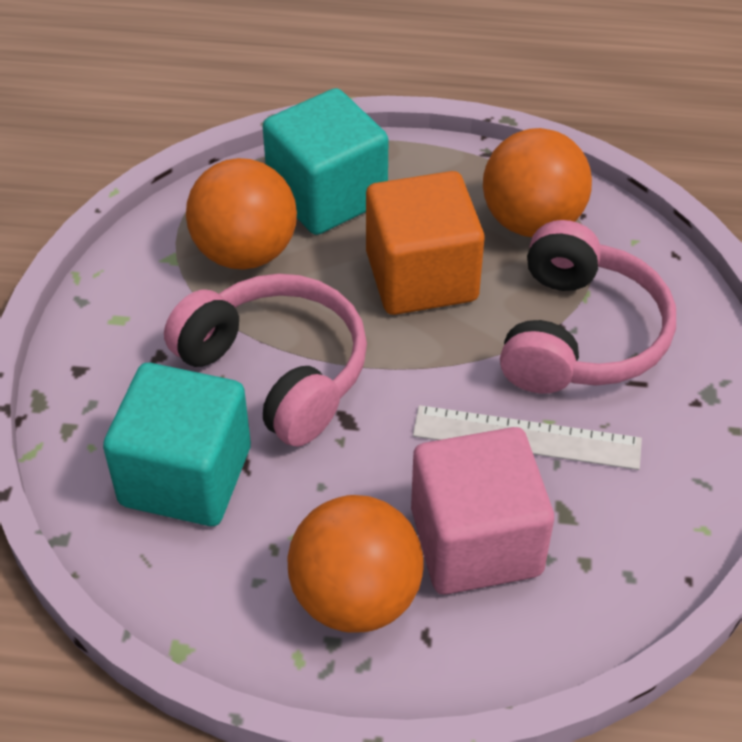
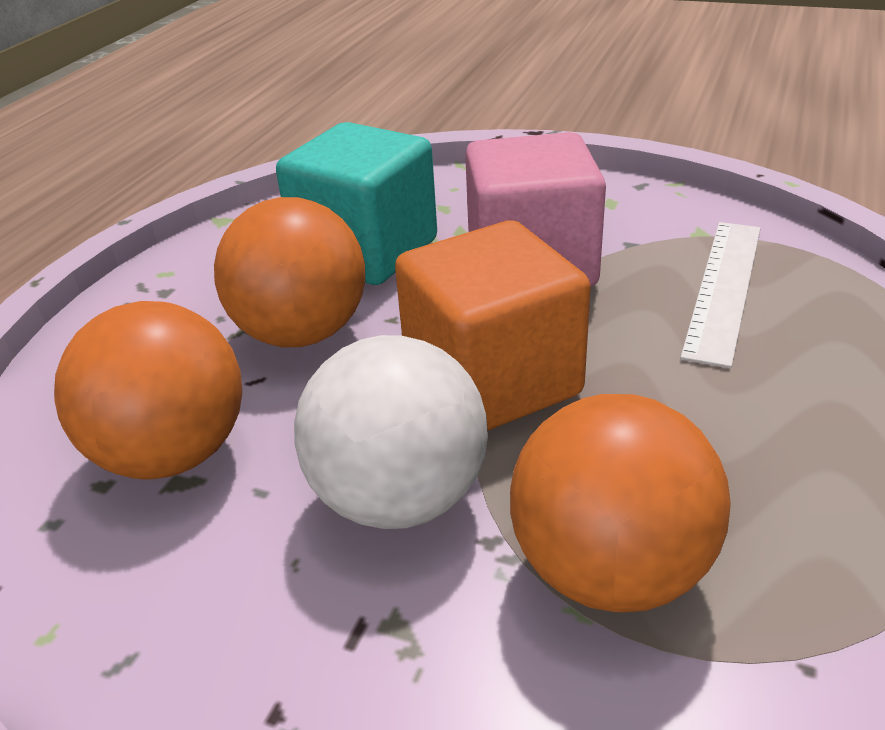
pink headphones: 2 -> 0
turquoise cube: 2 -> 1
white ball: 0 -> 1

